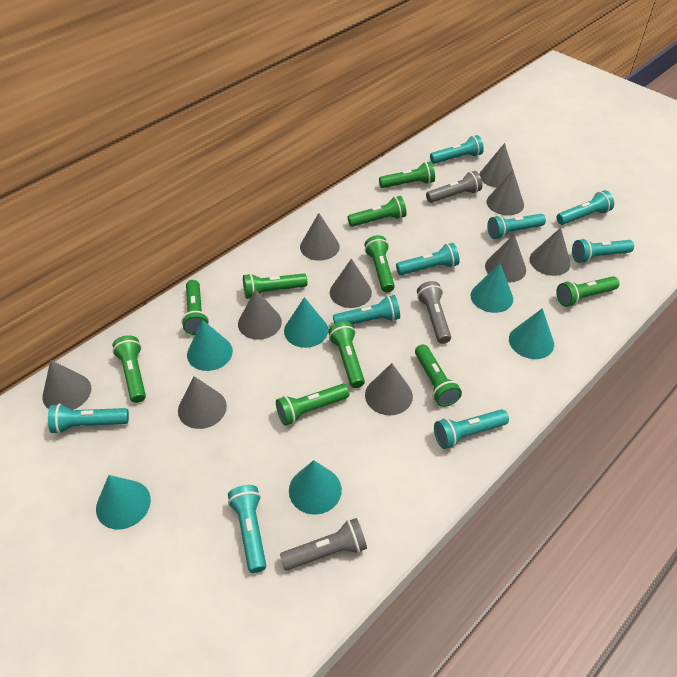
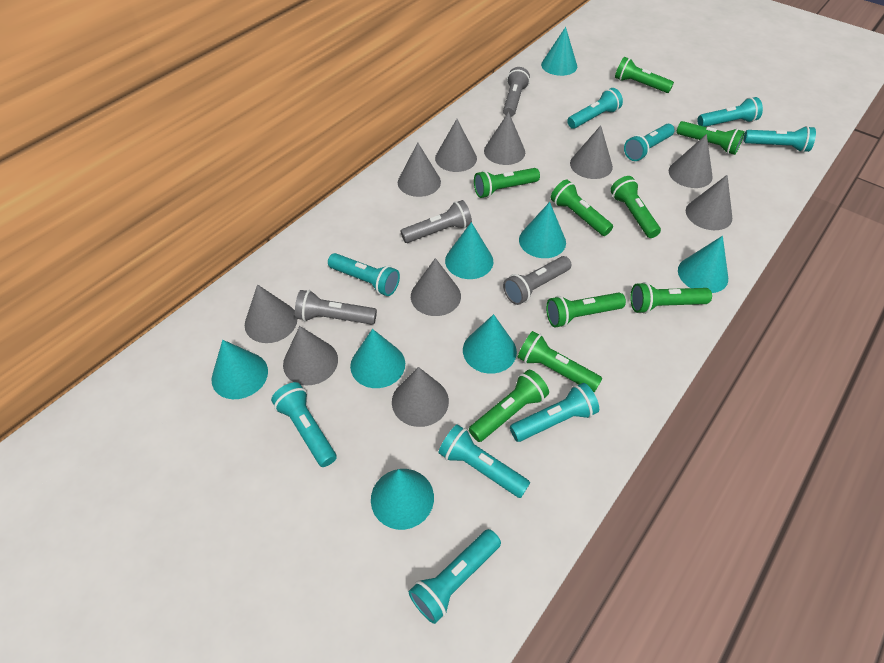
green flashlight: 10 -> 9
grey flashlight: 3 -> 4
turquoise cone: 6 -> 8

